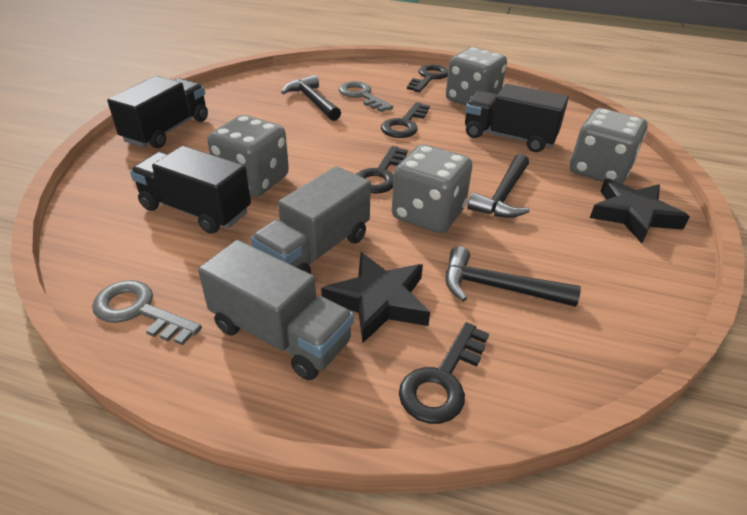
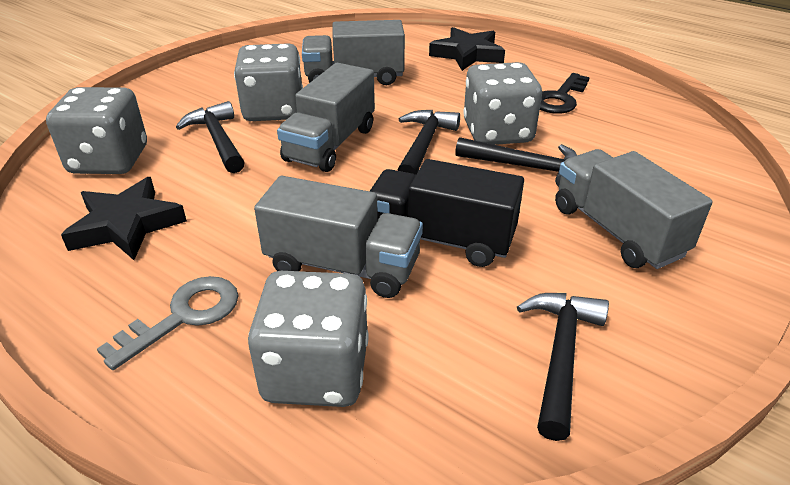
black hammer: 3 -> 4
black key: 4 -> 1
black truck: 3 -> 1
grey key: 2 -> 1
grey truck: 2 -> 4

